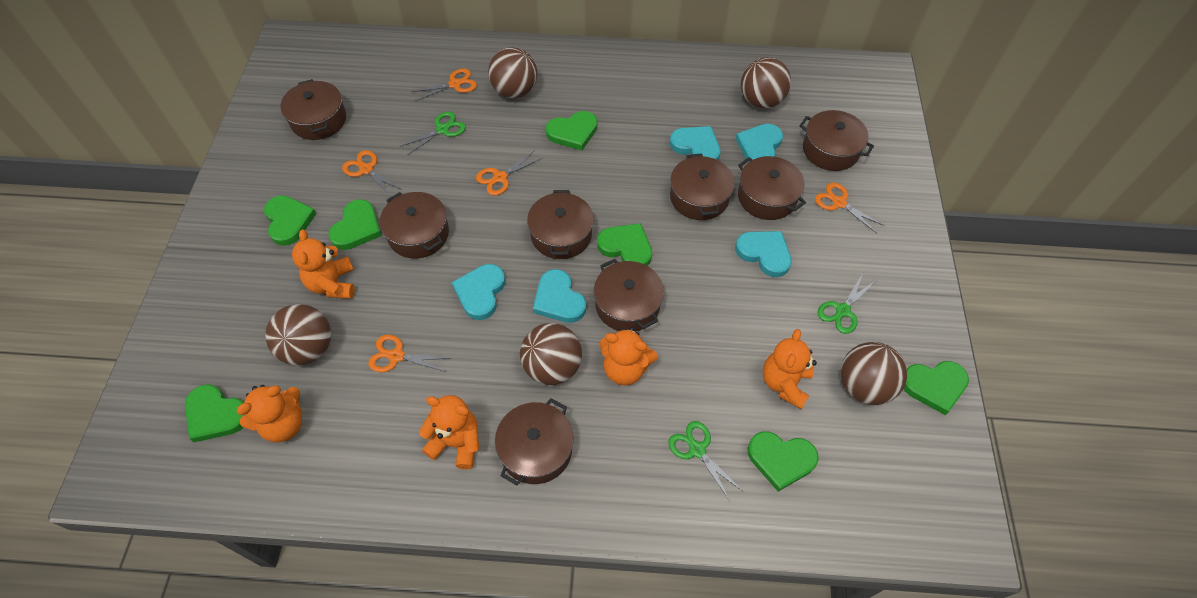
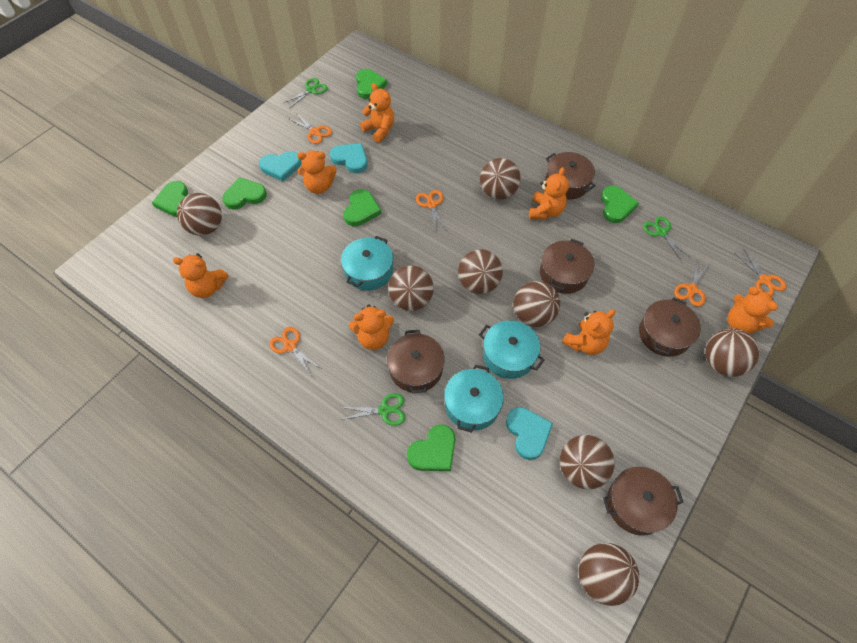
brown ball: 5 -> 8
brown pot: 8 -> 5
green heart: 7 -> 6
orange teddy bear: 5 -> 7
turquoise heart: 5 -> 3
turquoise pot: 0 -> 3

